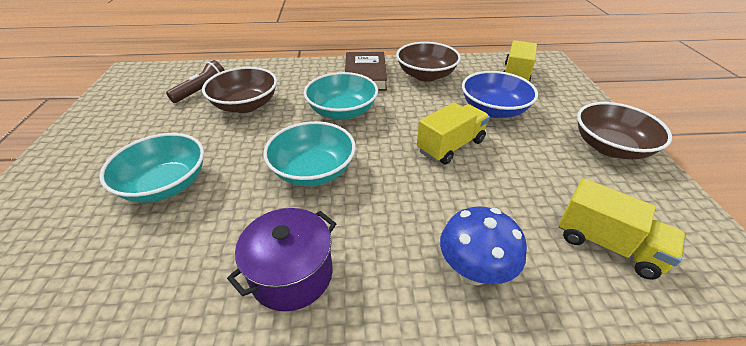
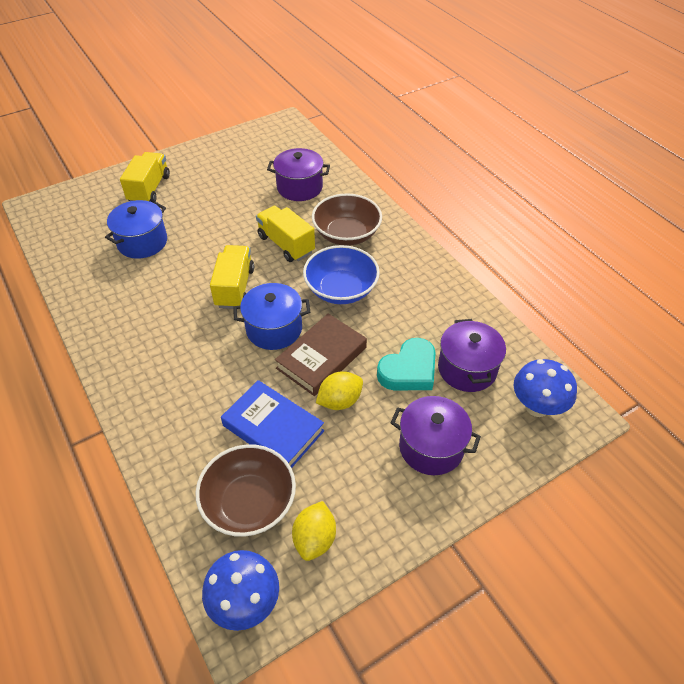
blue book: 0 -> 1
blue mushroom: 1 -> 2
blue pot: 0 -> 2
brown bowl: 3 -> 2
brown flashlight: 1 -> 0
purple pot: 1 -> 3
turquoise bowl: 3 -> 0
turquoise heart: 0 -> 1
yellow lemon: 0 -> 2

